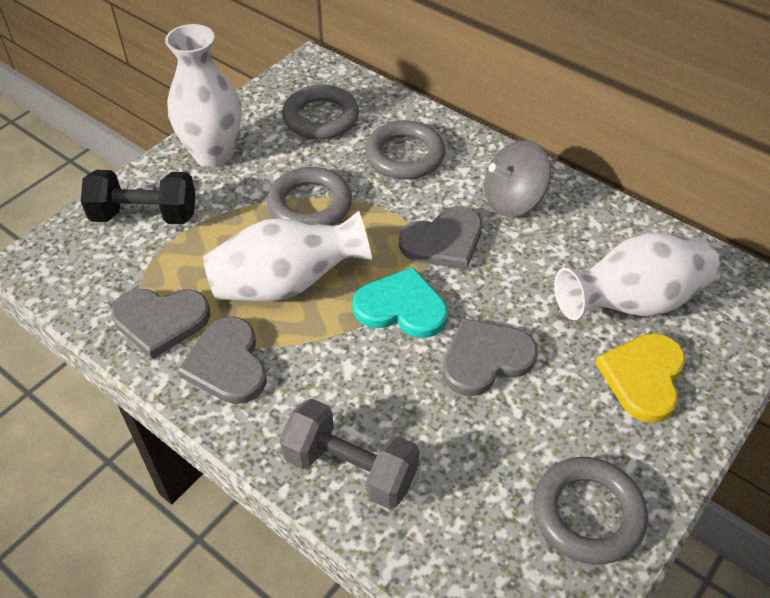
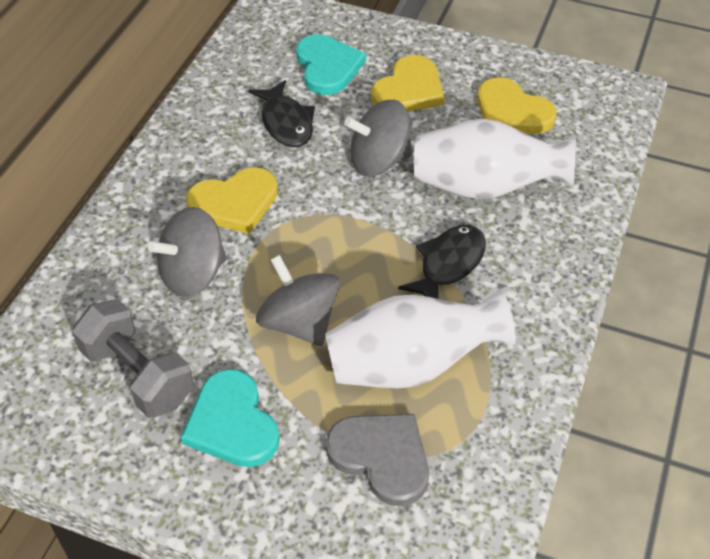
black dumbbell: 1 -> 0
black fish: 0 -> 2
grey heart: 4 -> 1
grey ring: 4 -> 0
grey spinning top: 1 -> 3
turquoise heart: 1 -> 2
white vase: 3 -> 2
yellow heart: 1 -> 3

